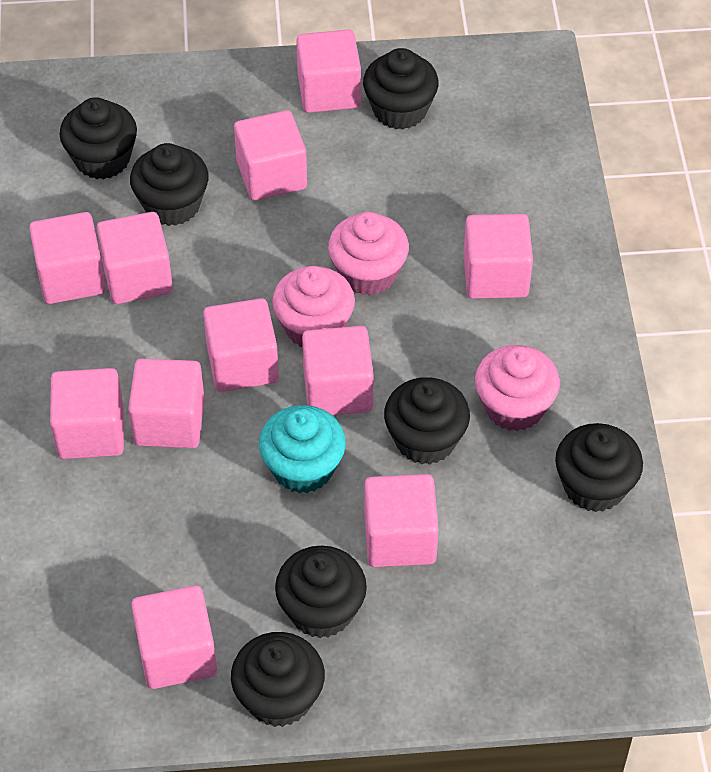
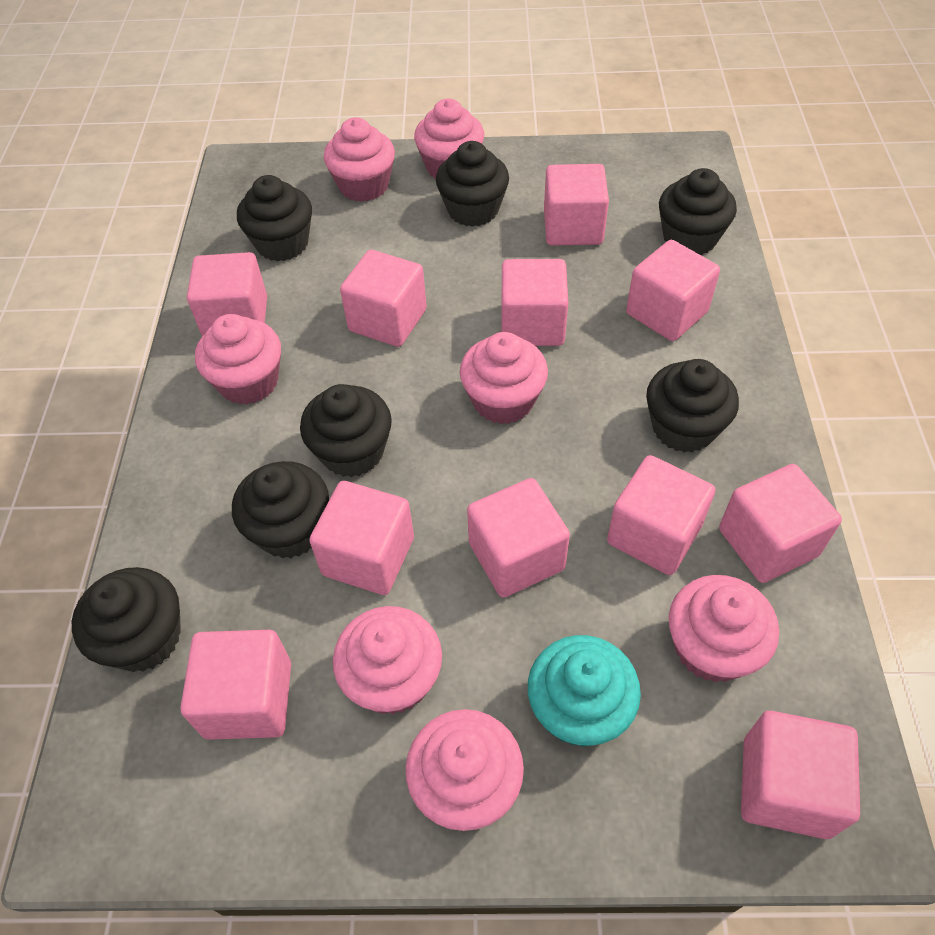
pink cupcake: 3 -> 7

